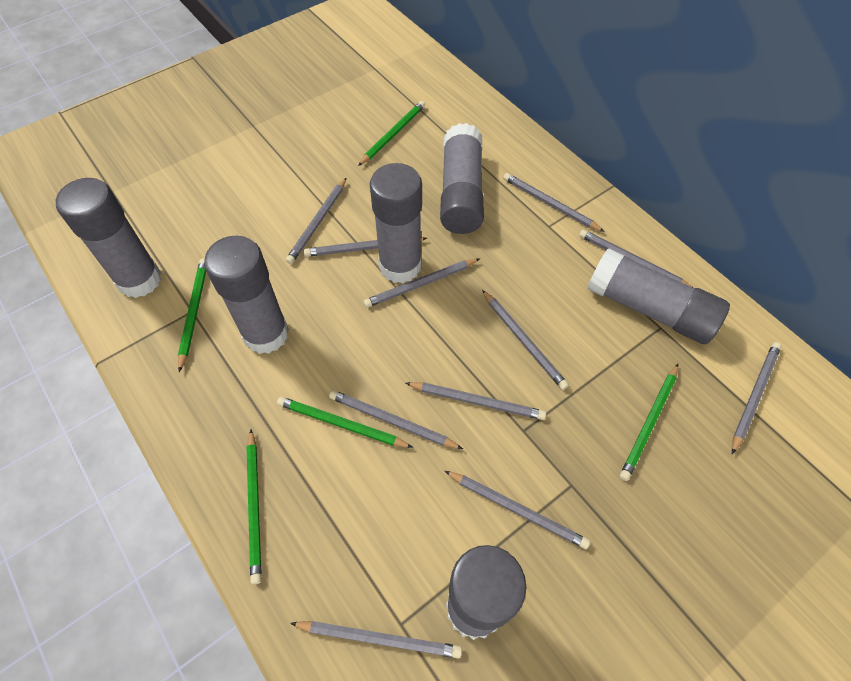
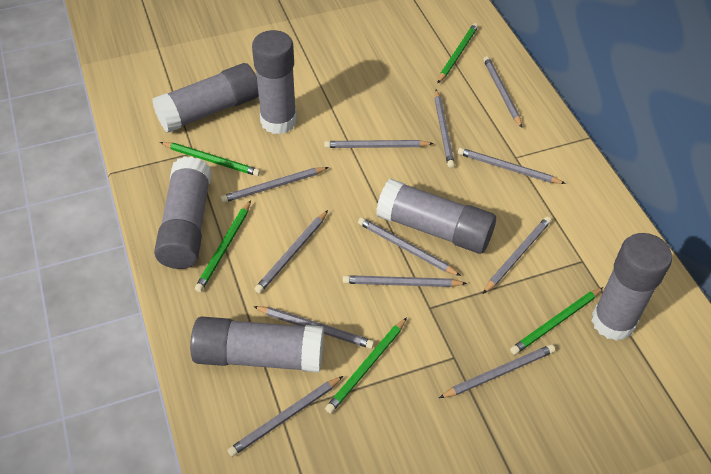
grey pencil: 11 -> 12

